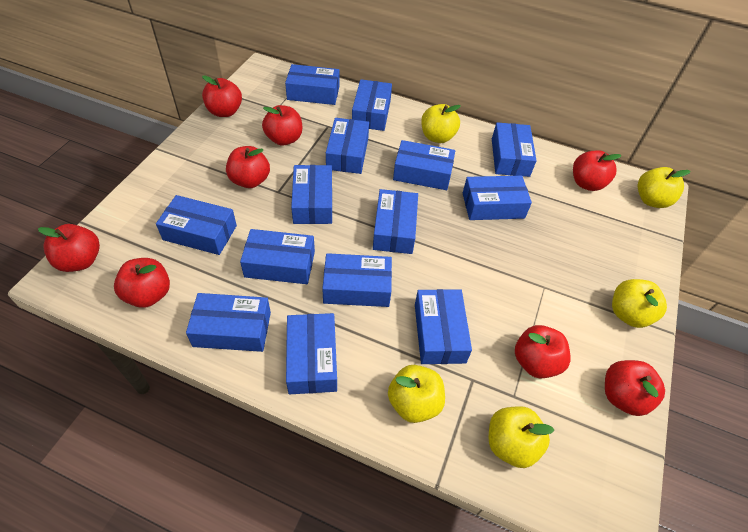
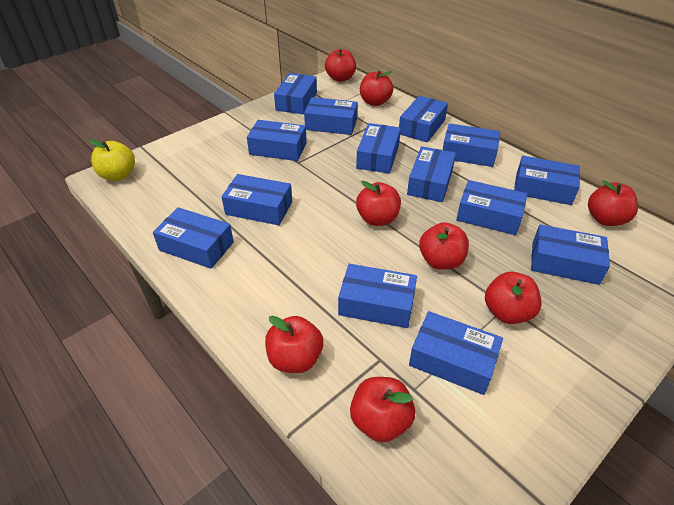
yellow apple: 5 -> 1

